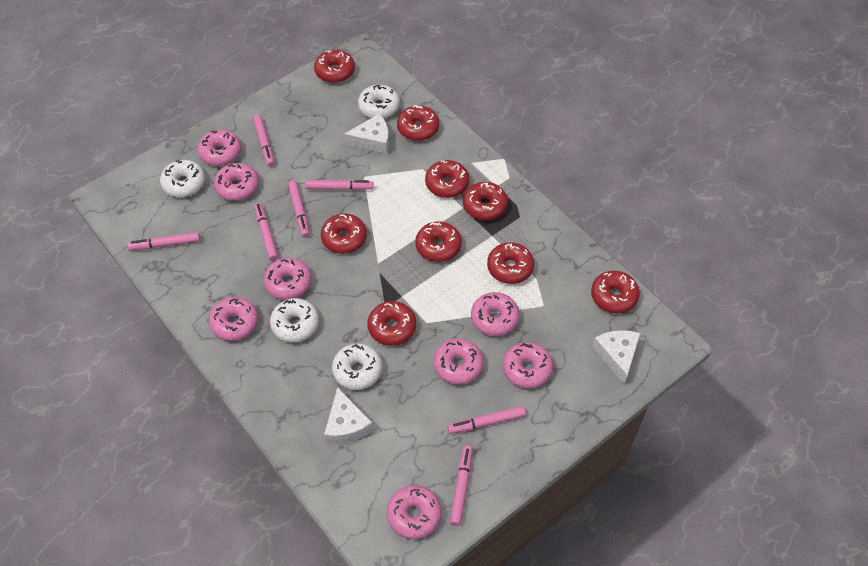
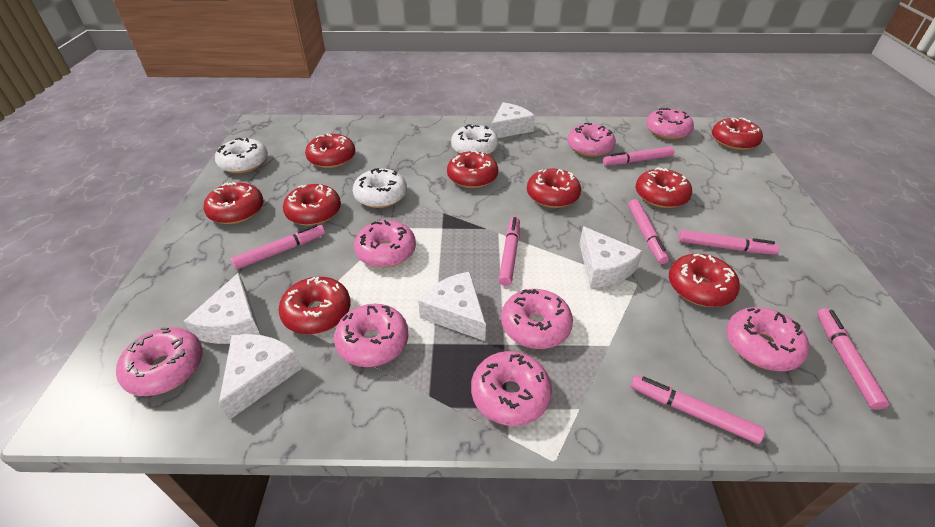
white cheese: 3 -> 5
white donut: 4 -> 3

